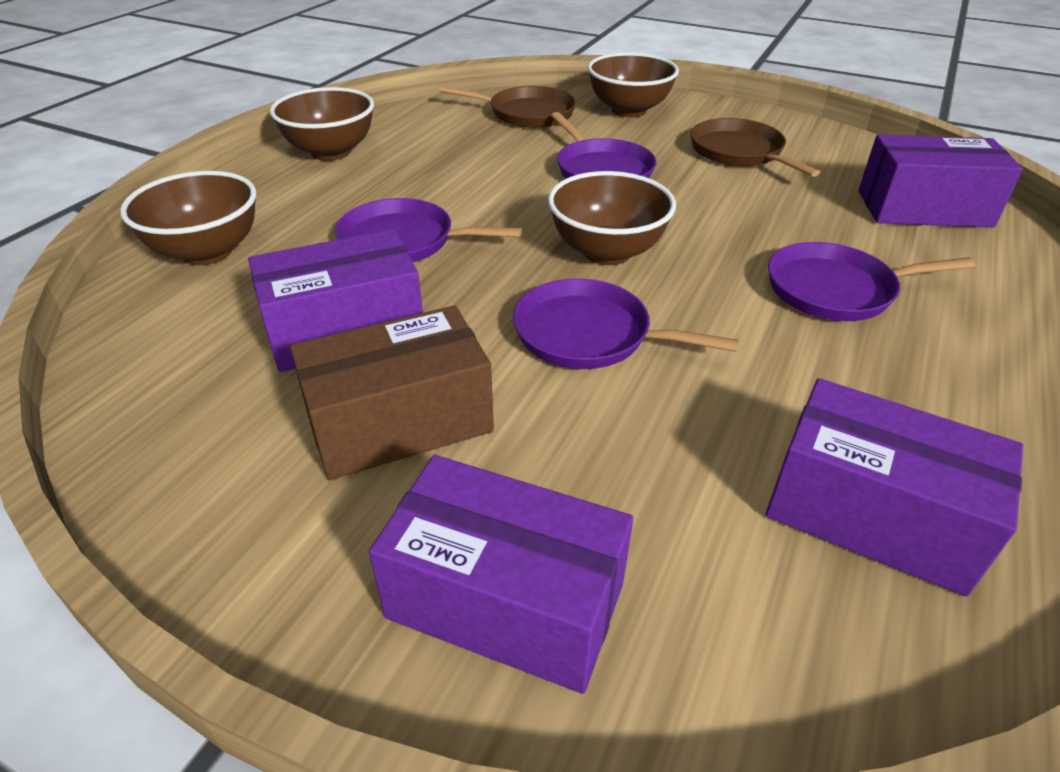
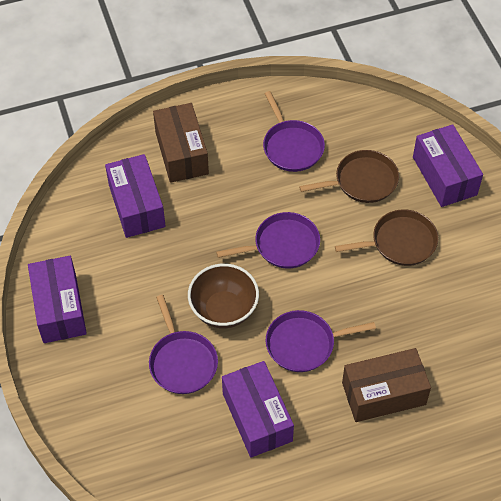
brown bowl: 4 -> 1
brown box: 1 -> 2

